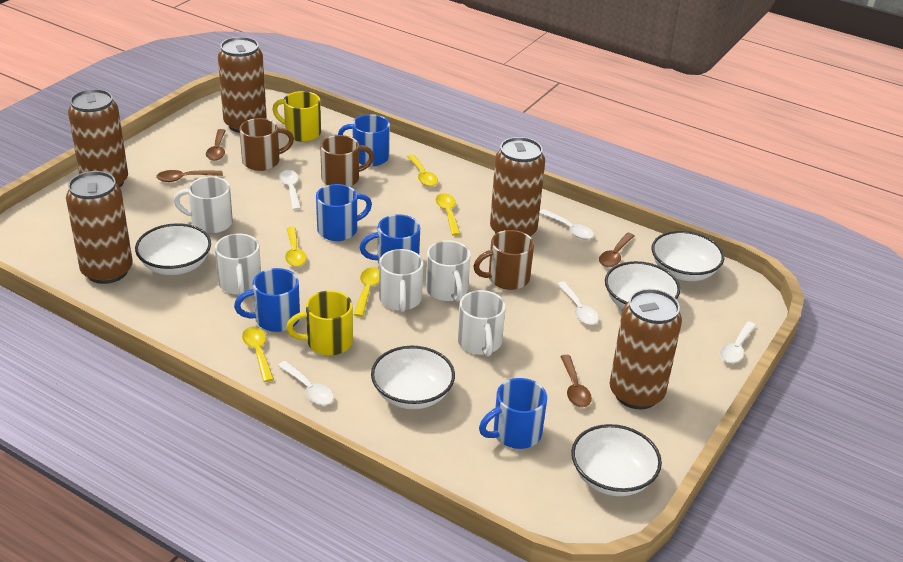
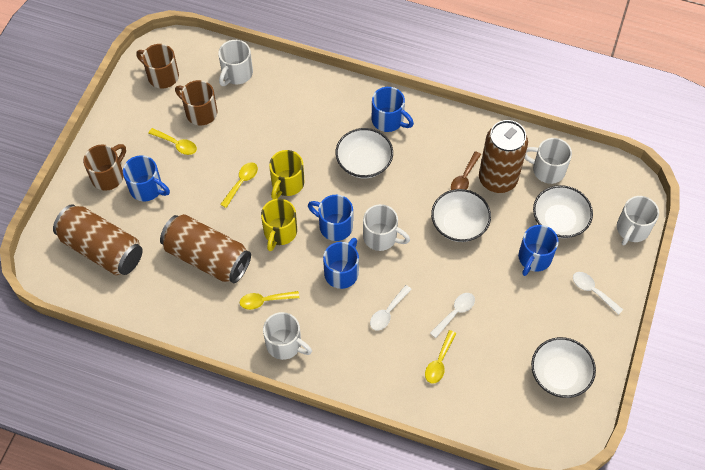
brown can: 5 -> 3
brown spoon: 4 -> 1
white bowl: 5 -> 4
white spoon: 5 -> 3
yellow spoon: 5 -> 4

